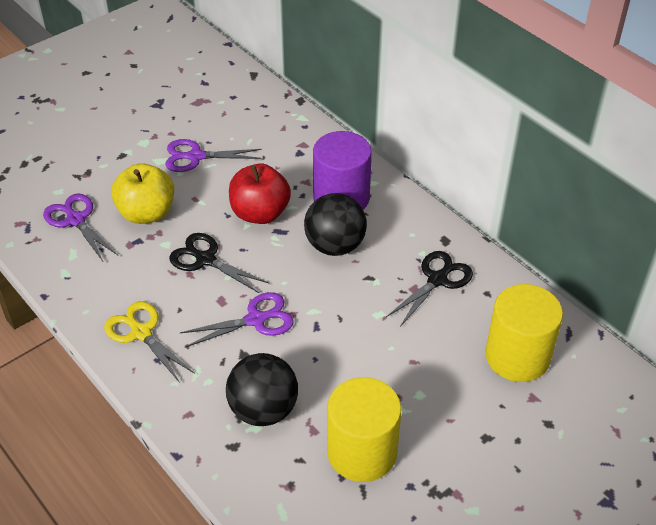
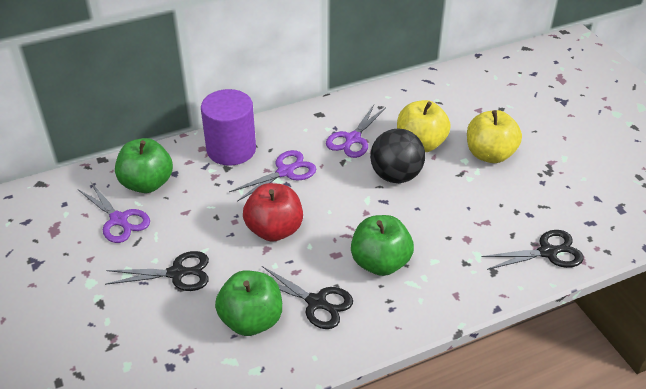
black ball: 2 -> 1
black scissors: 2 -> 3
green apple: 0 -> 3
yellow apple: 1 -> 2
yellow cylinder: 2 -> 0
yellow scissors: 1 -> 0

